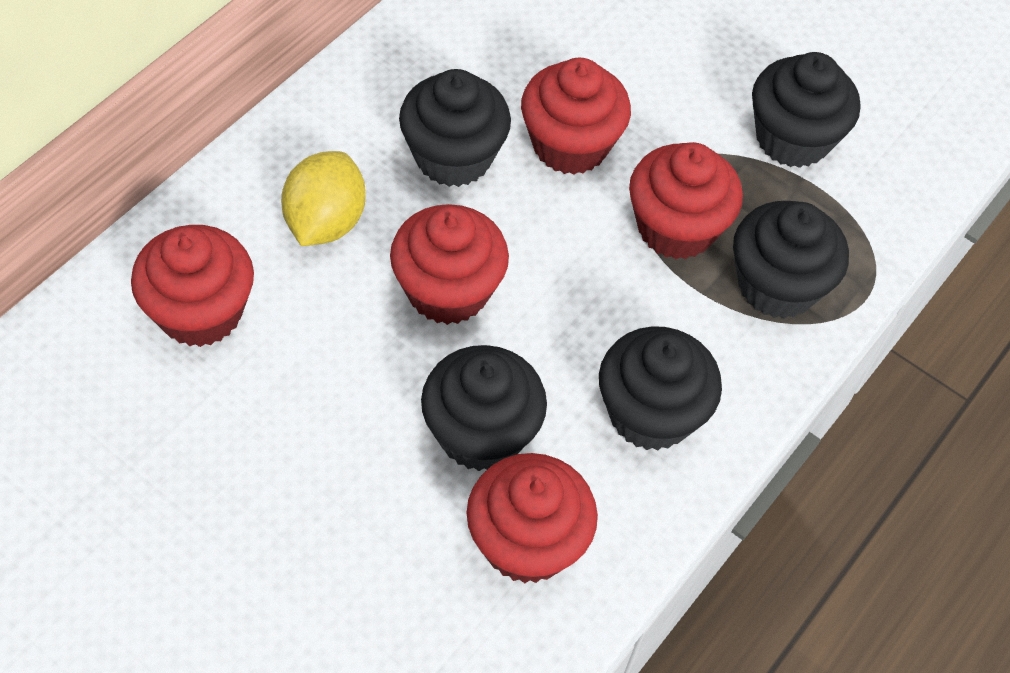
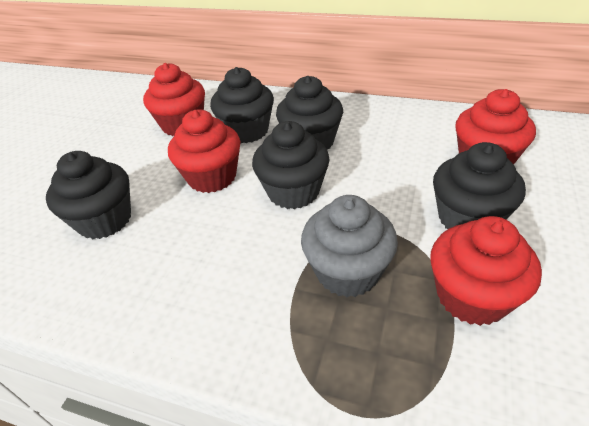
grey cupcake: 0 -> 1
red cupcake: 5 -> 4
yellow lemon: 1 -> 0

